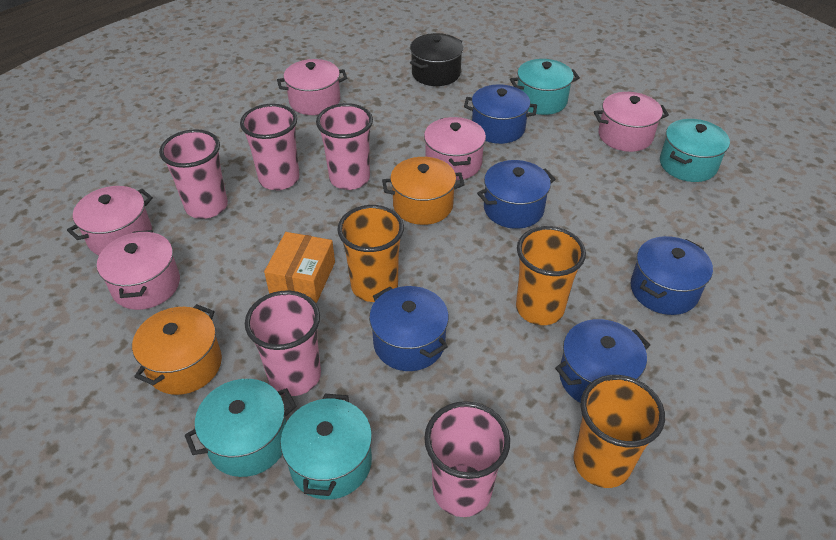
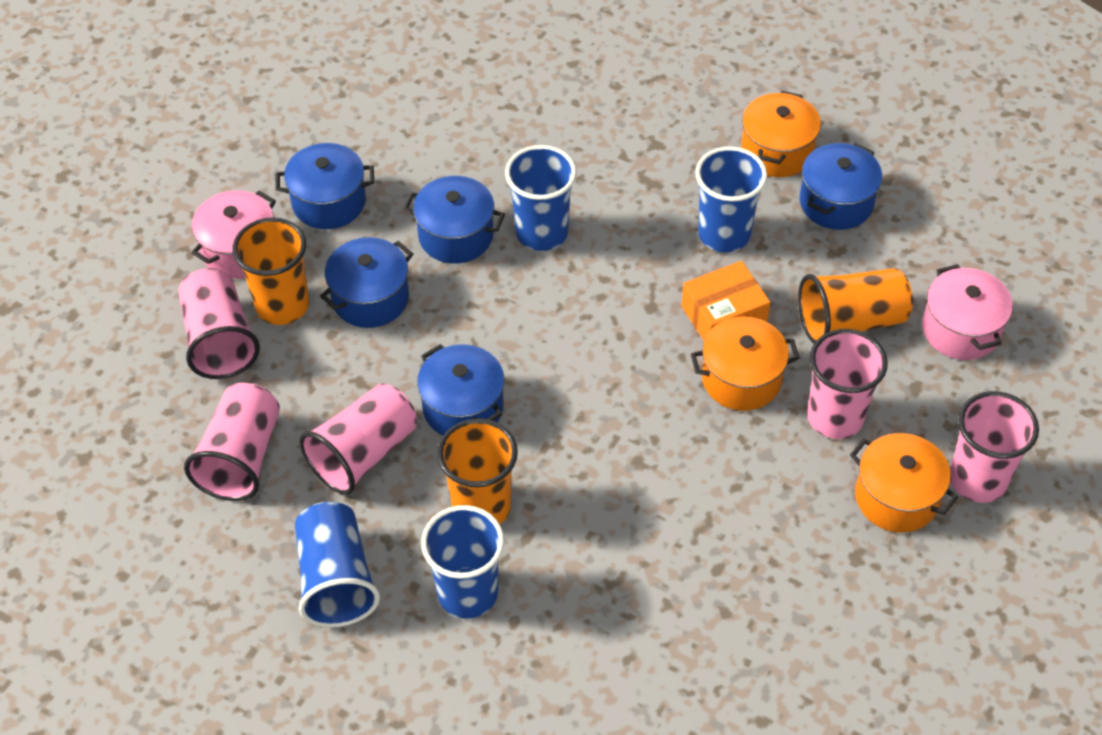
black pot: 1 -> 0
blue cup: 0 -> 4
orange pot: 2 -> 3
pink pot: 5 -> 2
turquoise pot: 4 -> 0

